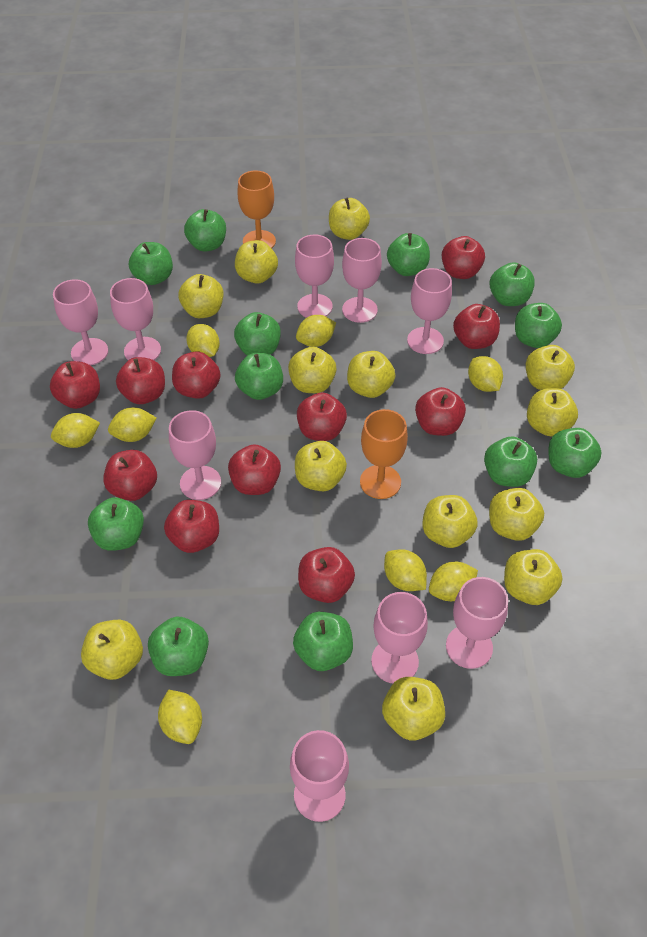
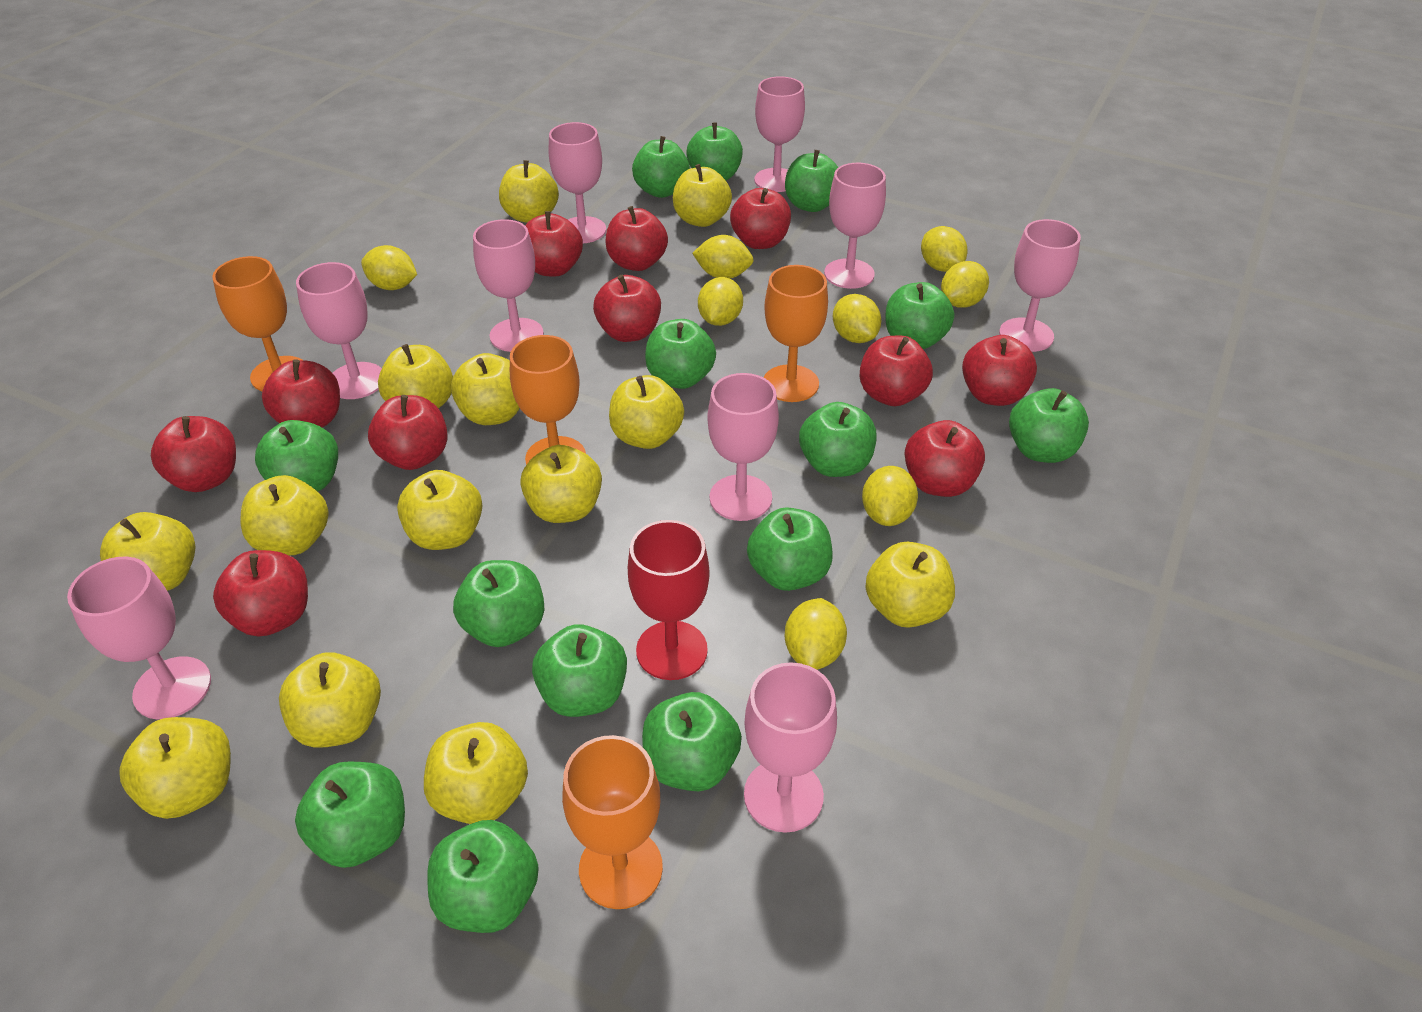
green apple: 12 -> 14
orange goblet: 2 -> 4
red goblet: 0 -> 1

